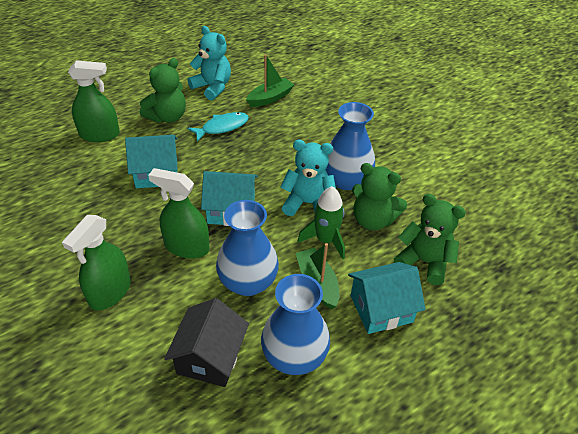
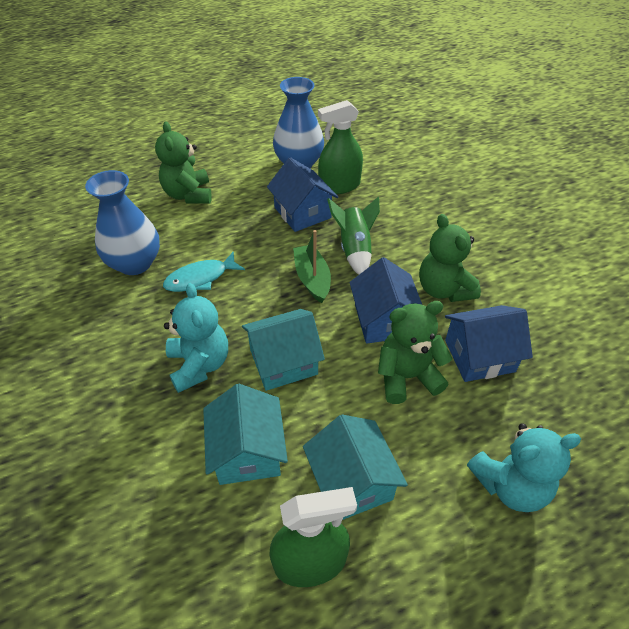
black house: 1 -> 0
blue house: 0 -> 3
blue vase: 3 -> 2
green boat: 2 -> 1
green spray bottle: 3 -> 2

